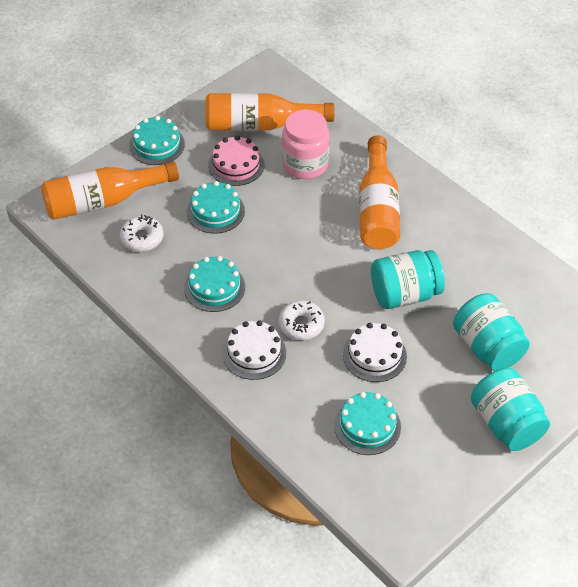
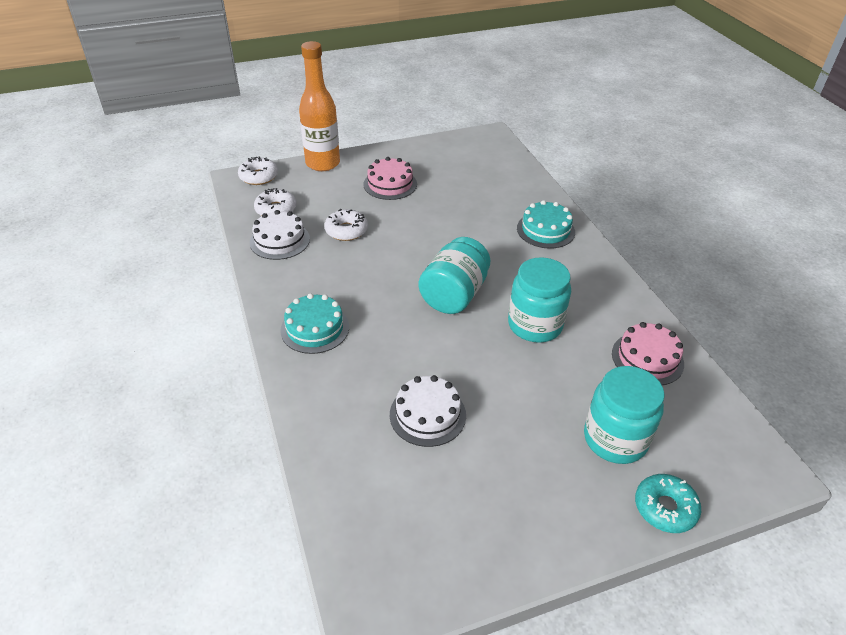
orange bottle: 3 -> 1
pink cake: 1 -> 2
pink jar: 1 -> 0
turquoise cake: 4 -> 2
turquoise donut: 0 -> 1
white donut: 2 -> 3

